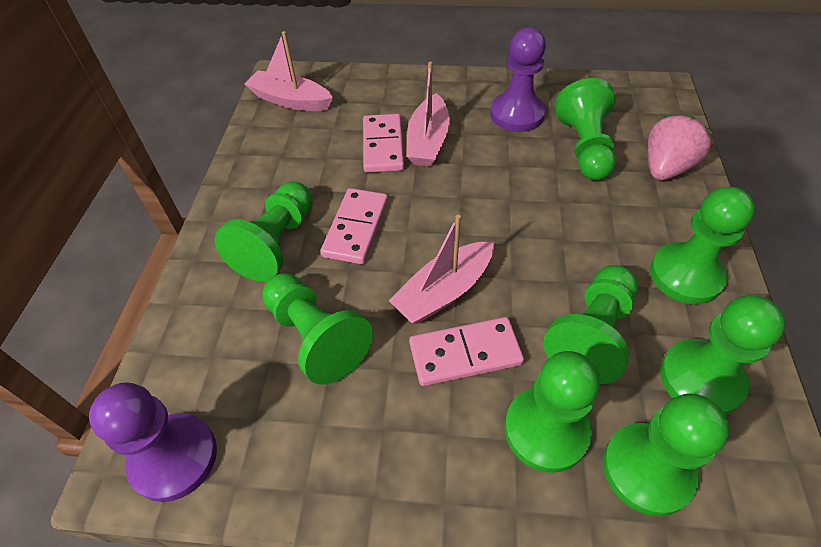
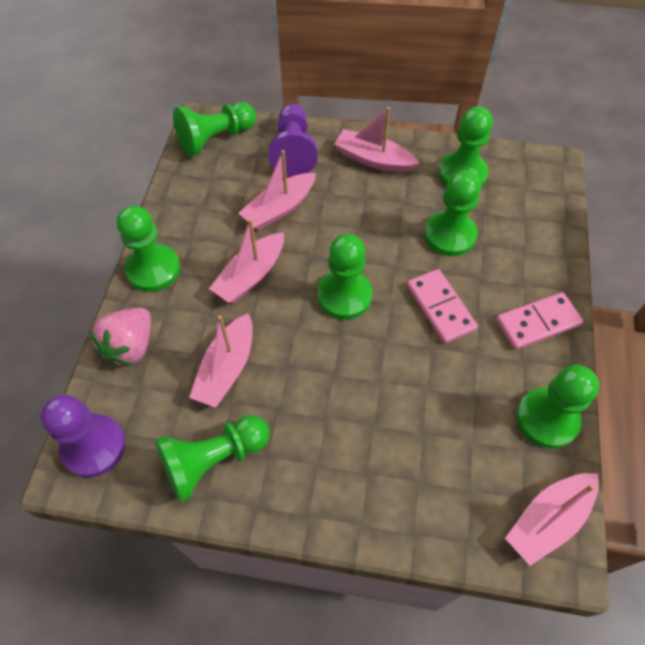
green pawn: 8 -> 7
pink boat: 3 -> 5
pink domino: 3 -> 2

